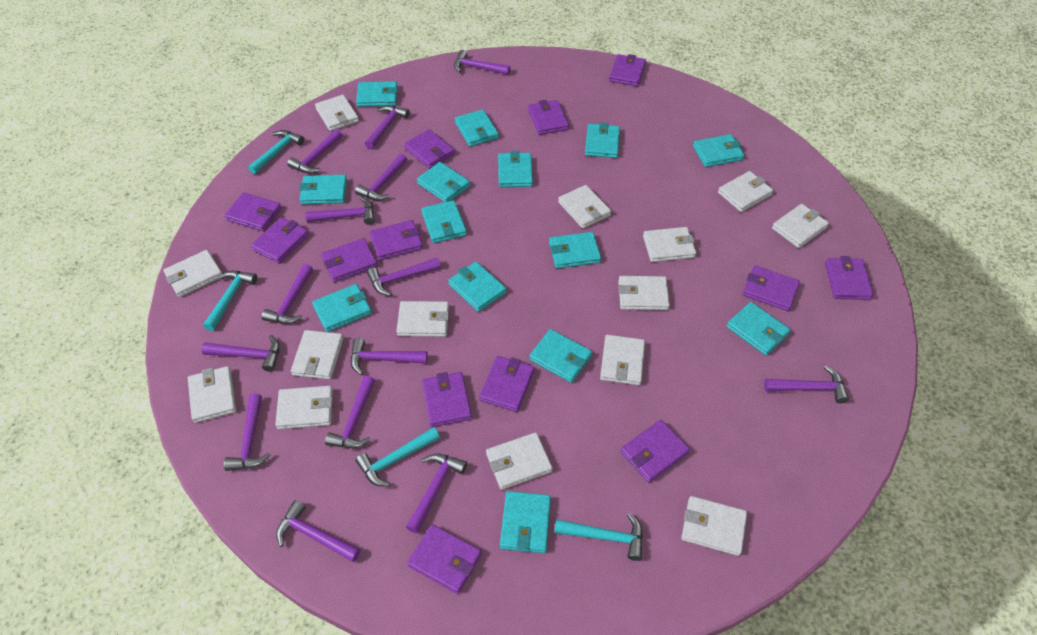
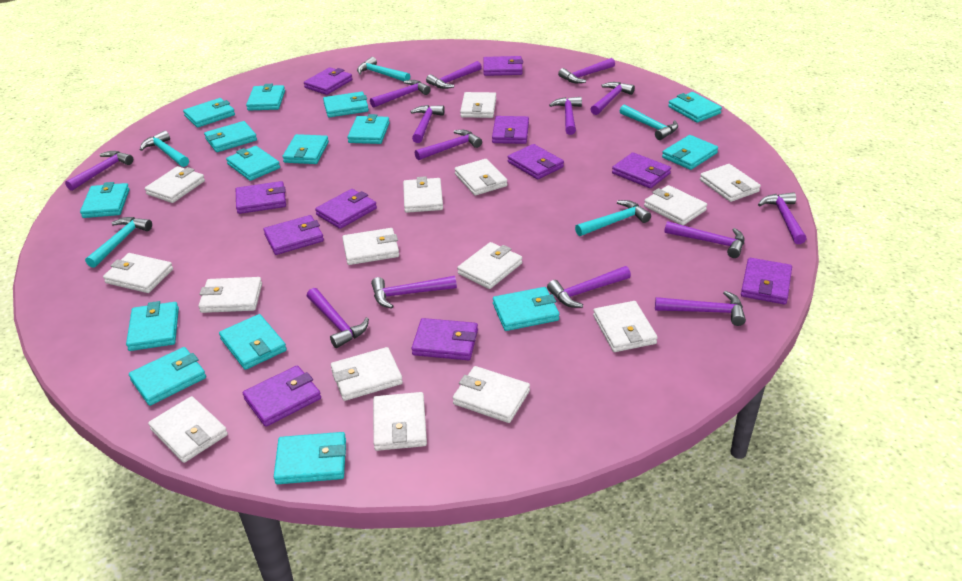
purple wallet: 13 -> 11
turquoise hammer: 4 -> 5
turquoise wallet: 14 -> 15
white wallet: 14 -> 15

